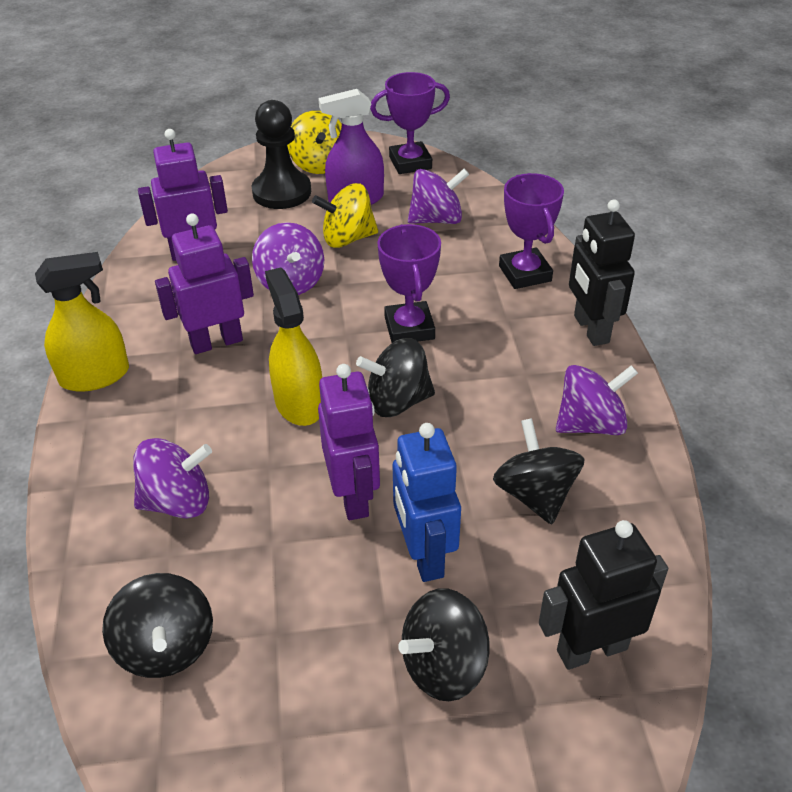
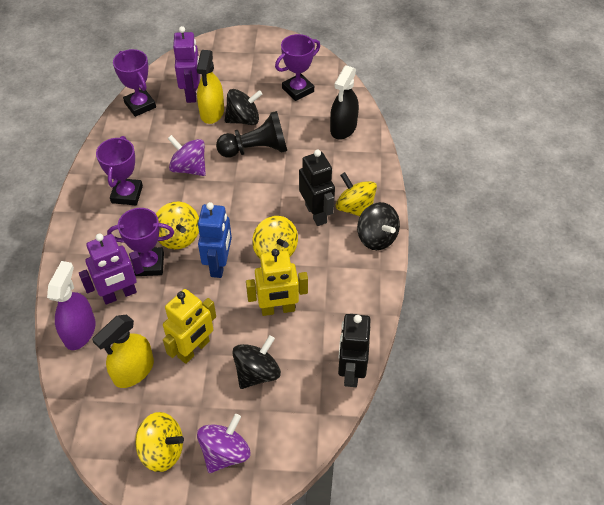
black spinning top: 4 -> 3
black spray bottle: 0 -> 1
purple robot: 3 -> 2
purple spinning top: 4 -> 2
purple trophy: 3 -> 4
yellow robot: 0 -> 2
yellow spinning top: 2 -> 4

